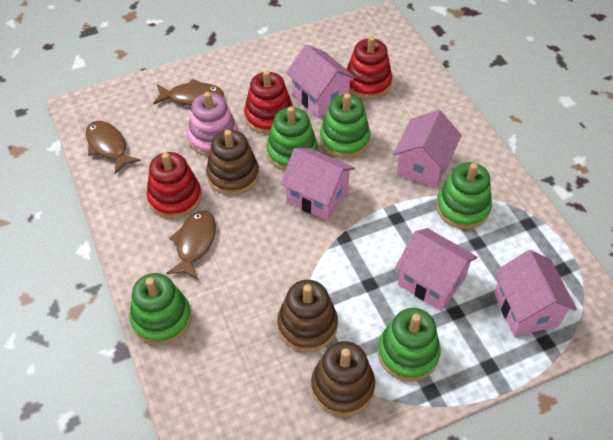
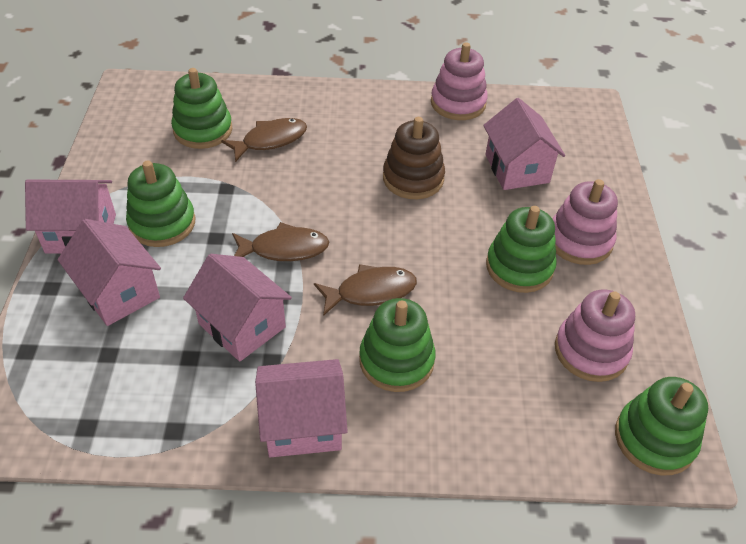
brown stacking toy: 3 -> 1
pink stacking toy: 1 -> 3
red stacking toy: 3 -> 0

